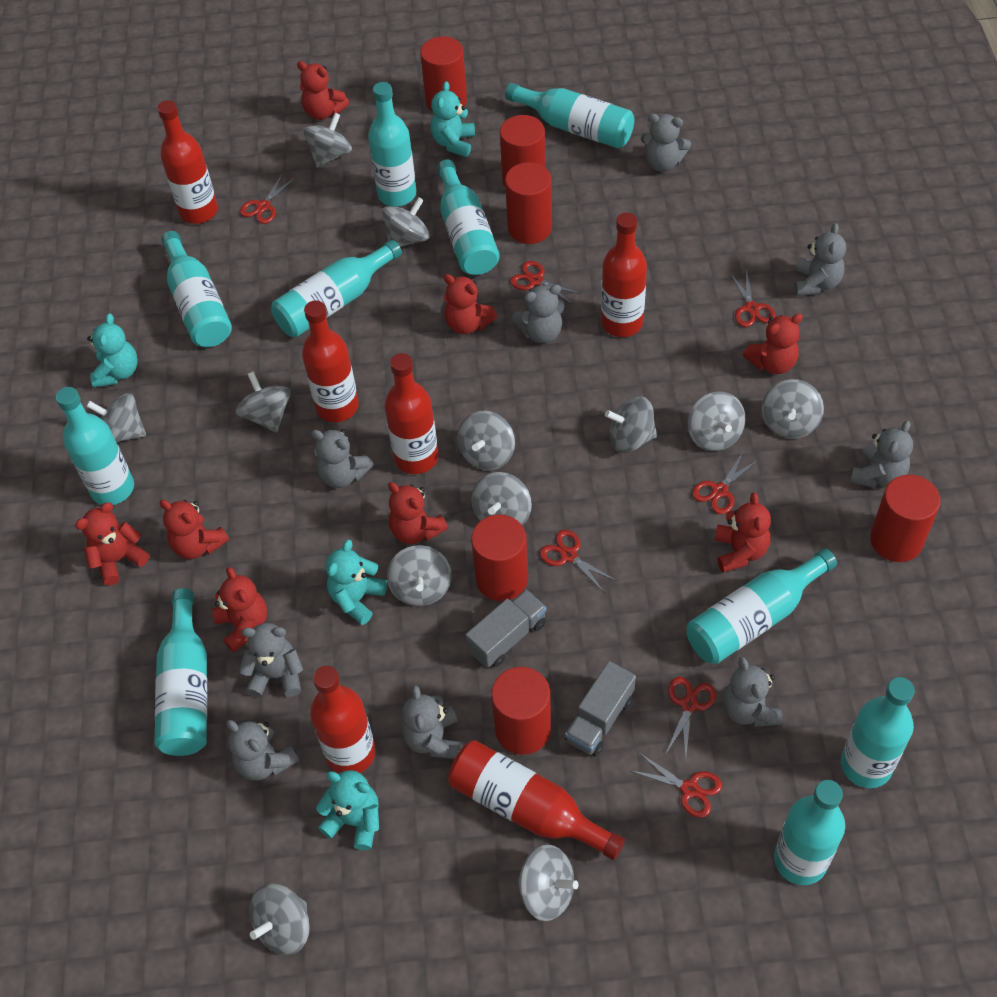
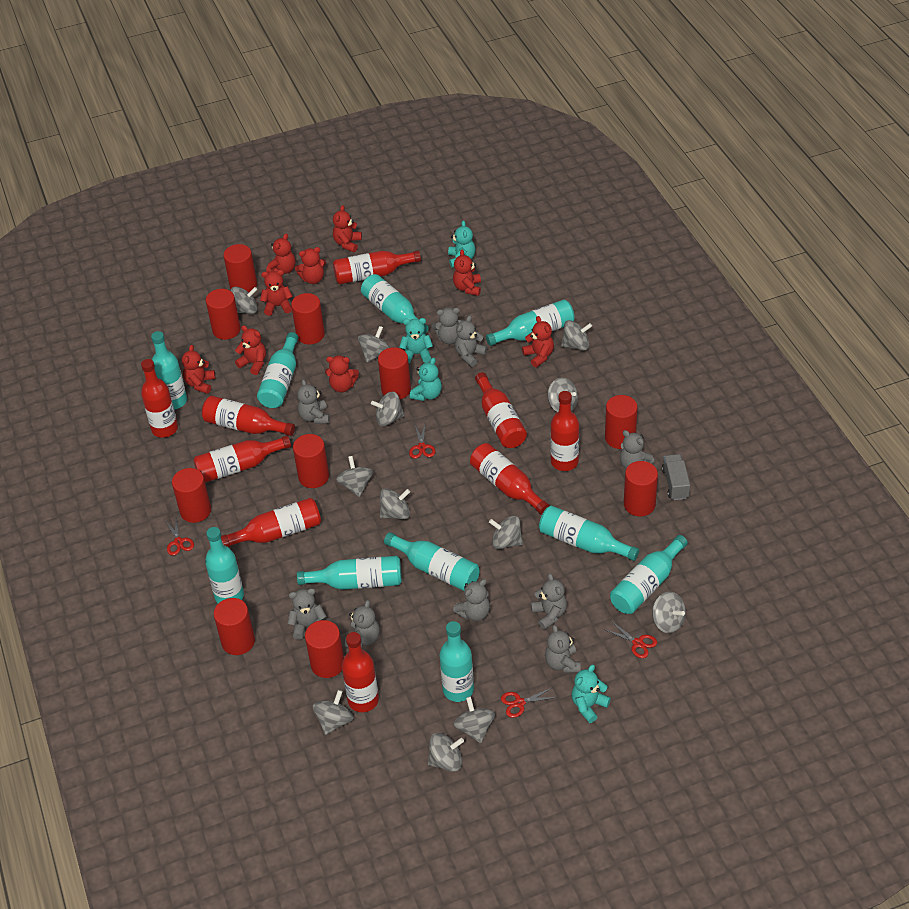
grey truck: 2 -> 1
red bottle: 6 -> 9
red cylinder: 6 -> 10
red scissors: 7 -> 4
red teddy bear: 8 -> 9

